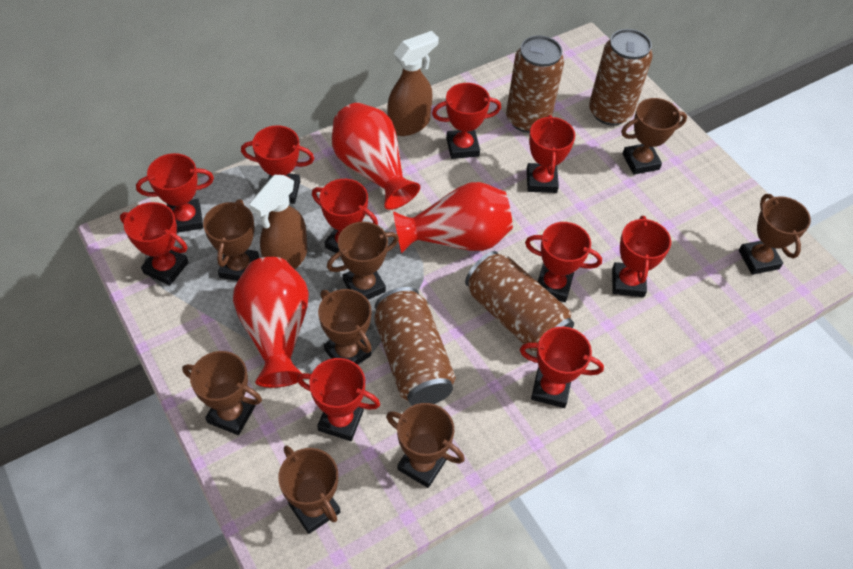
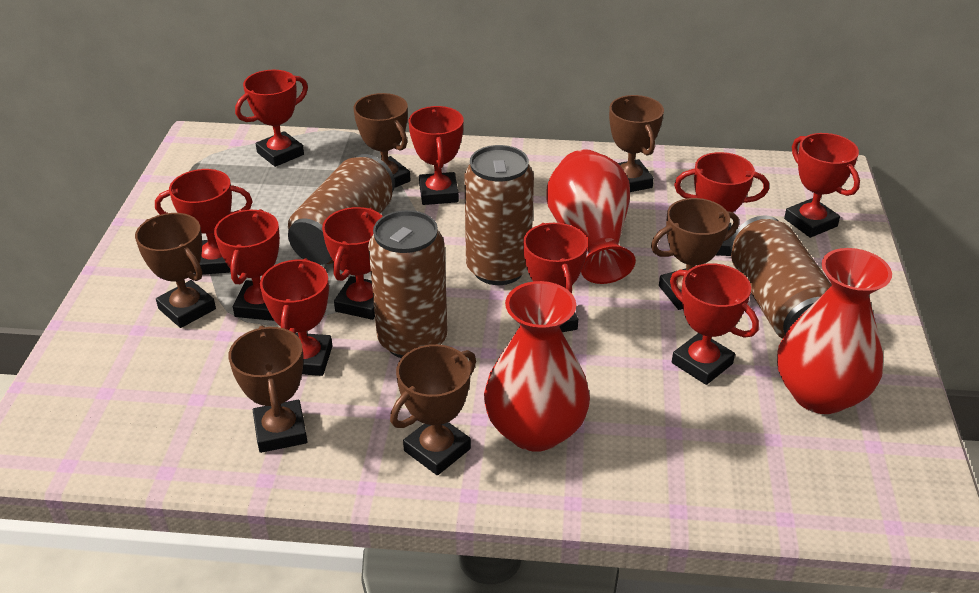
brown spray bottle: 2 -> 0
brown trophy: 8 -> 6

